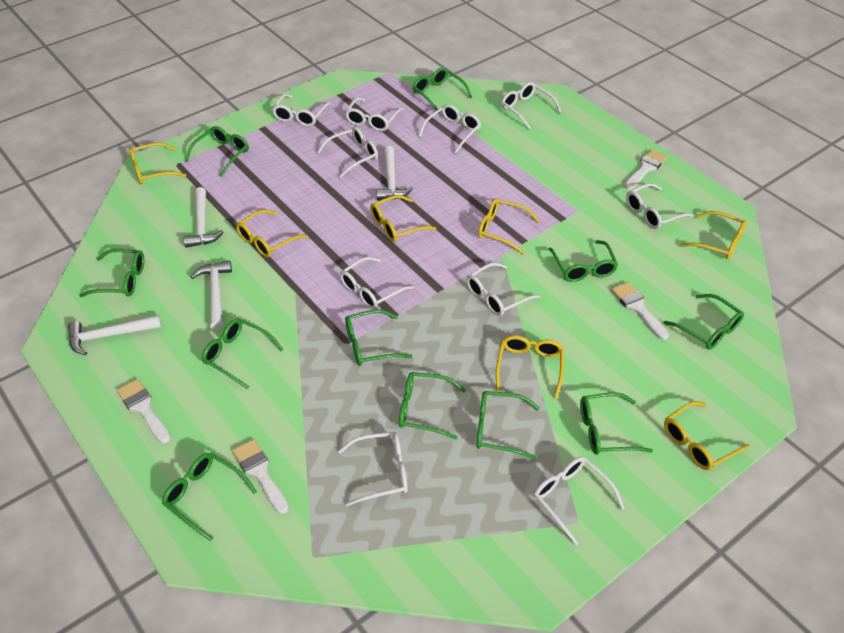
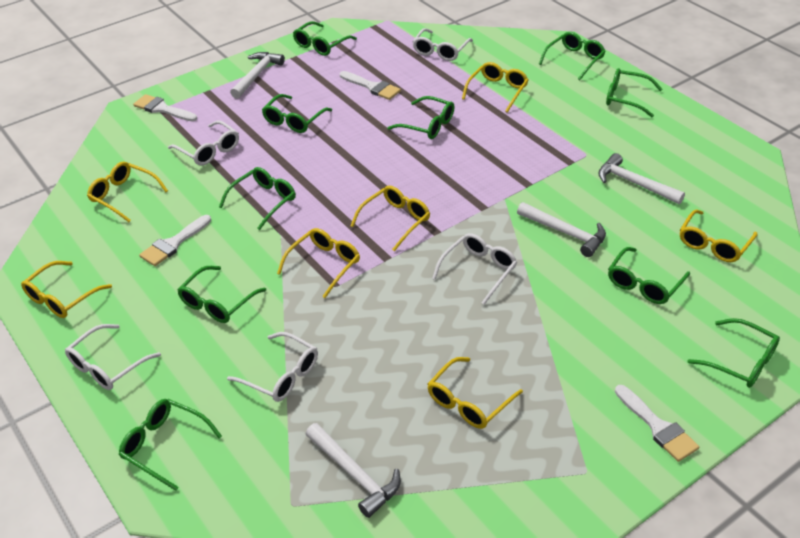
green glasses: 11 -> 10
white glasses: 10 -> 5

